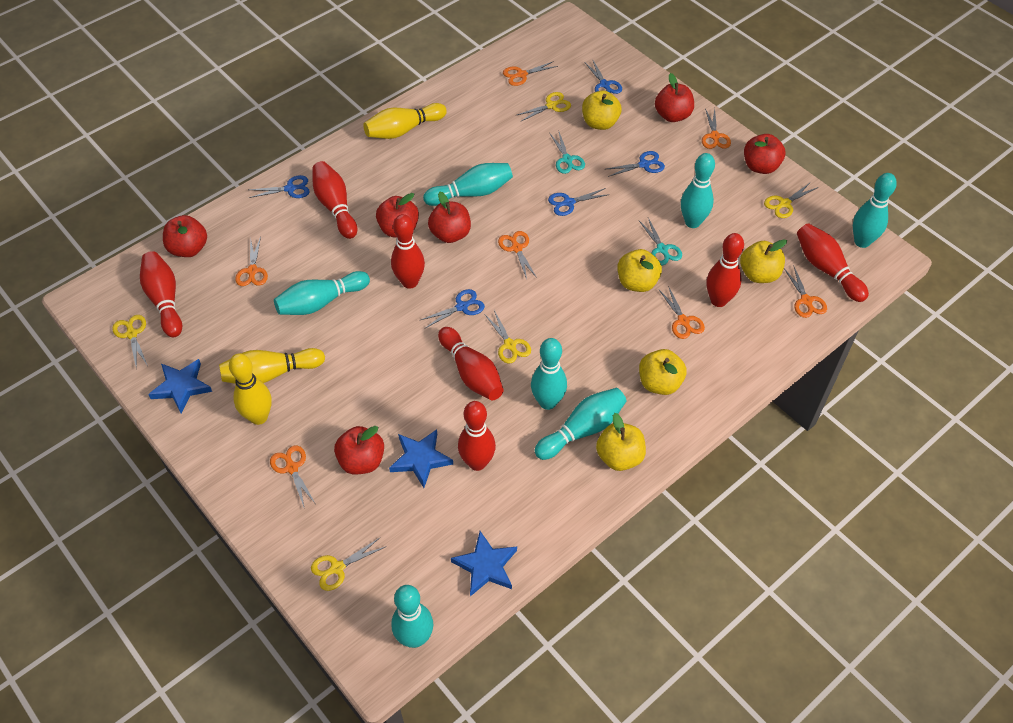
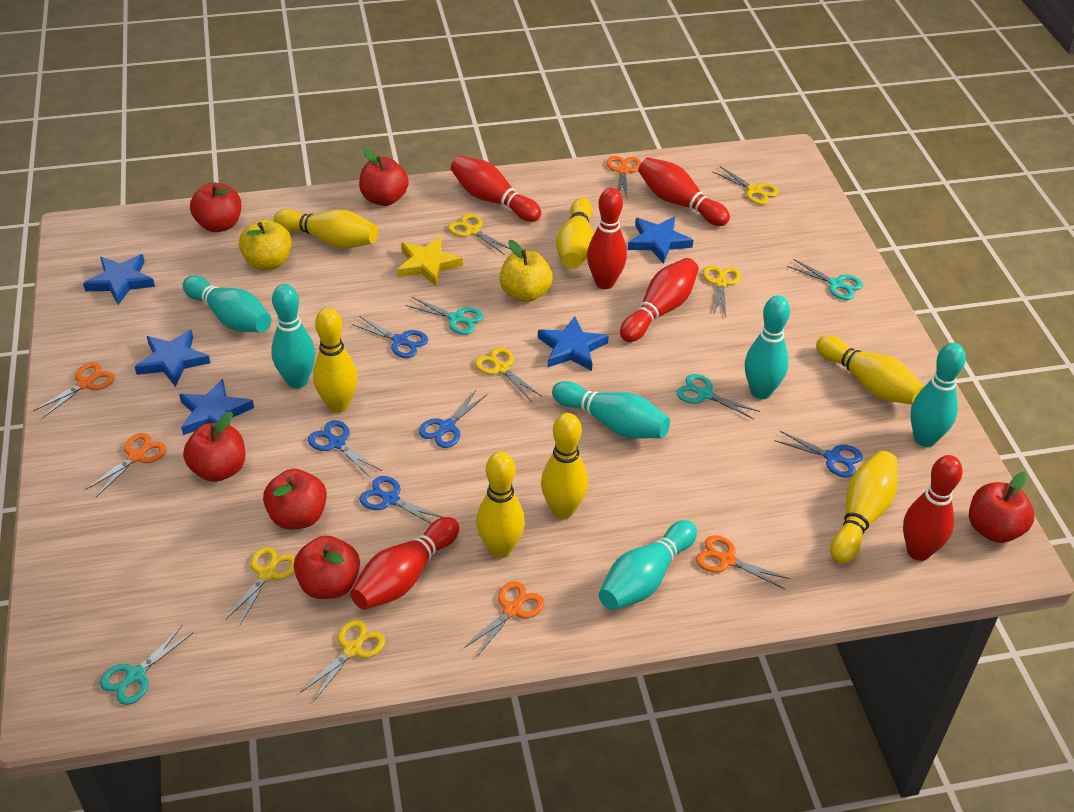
blue star: 3 -> 5
orange scissors: 7 -> 5
red bowling pin: 7 -> 6
turquoise bowling pin: 7 -> 6
turquoise scissors: 2 -> 4
yellow apple: 5 -> 2
yellow bowling pin: 3 -> 7
yellow scissors: 5 -> 6
yellow star: 0 -> 1

